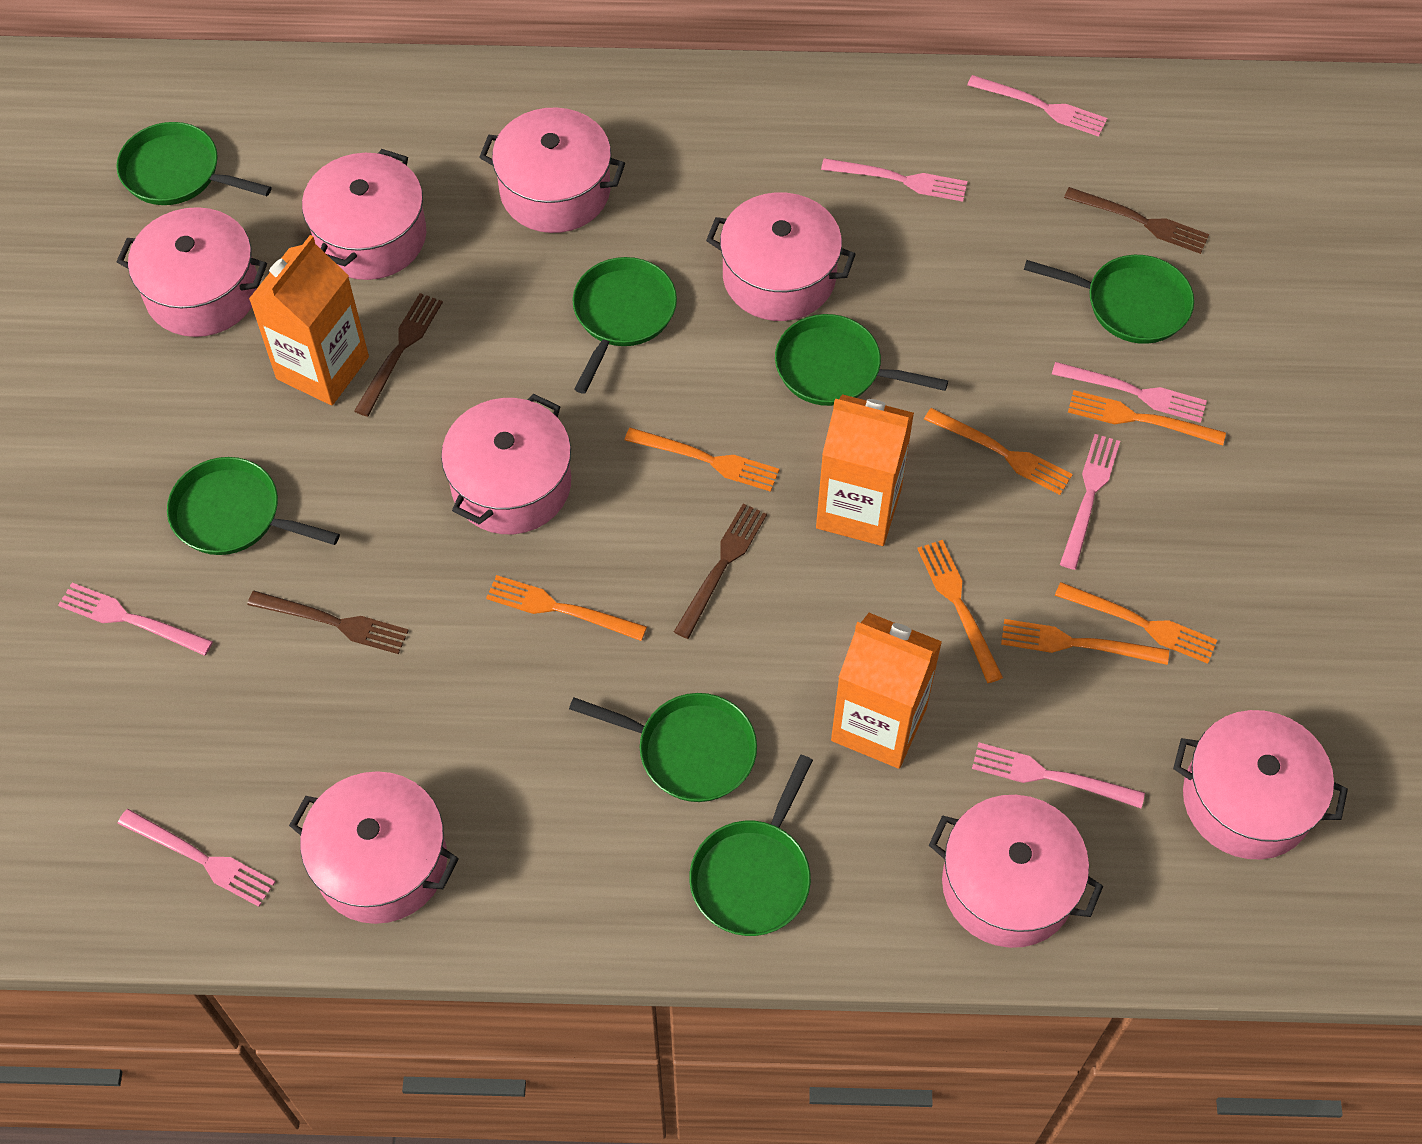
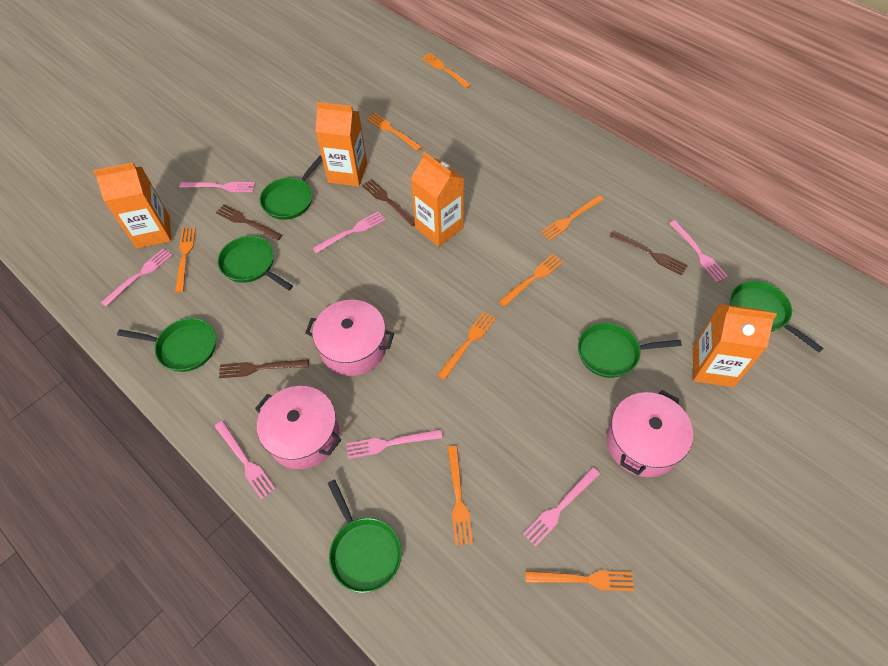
green pan: 7 -> 6
orange carton: 3 -> 4
orange fork: 7 -> 8
pink pot: 8 -> 3

